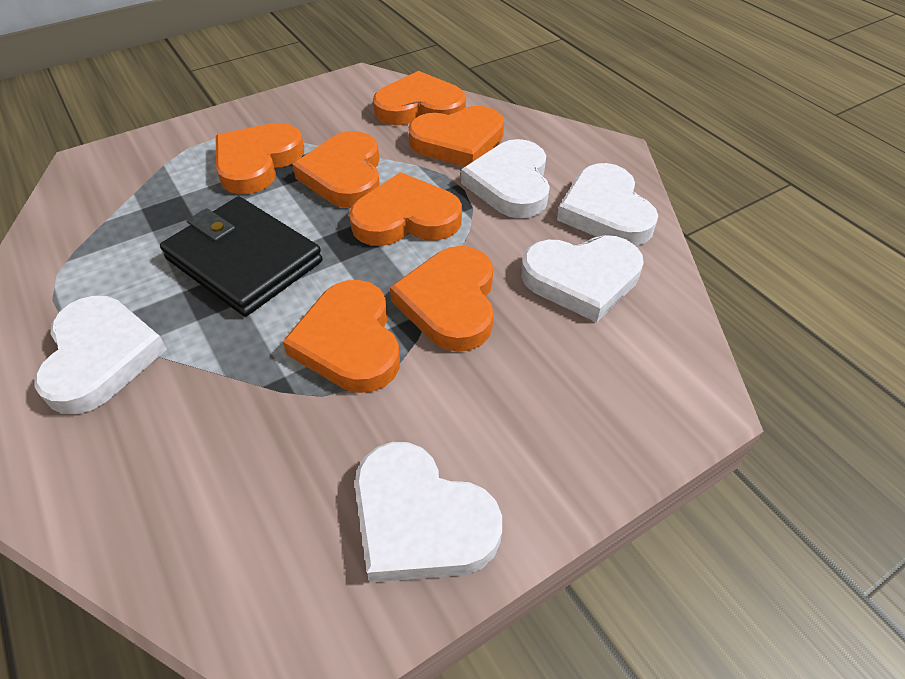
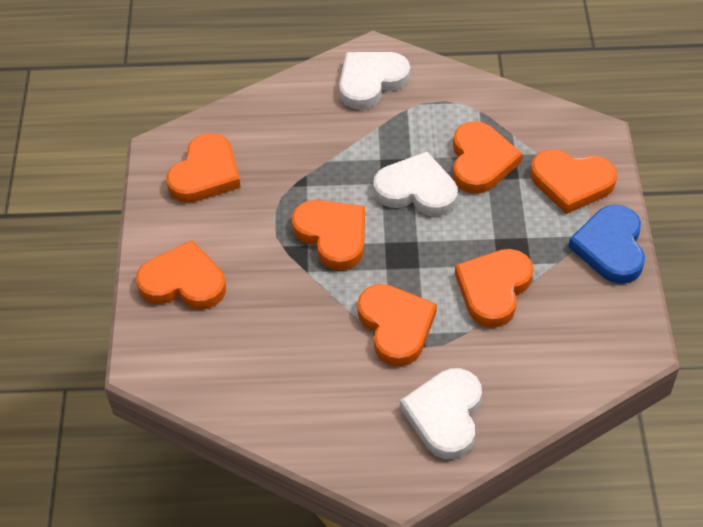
black wallet: 1 -> 0
blue heart: 0 -> 1
white heart: 5 -> 3

